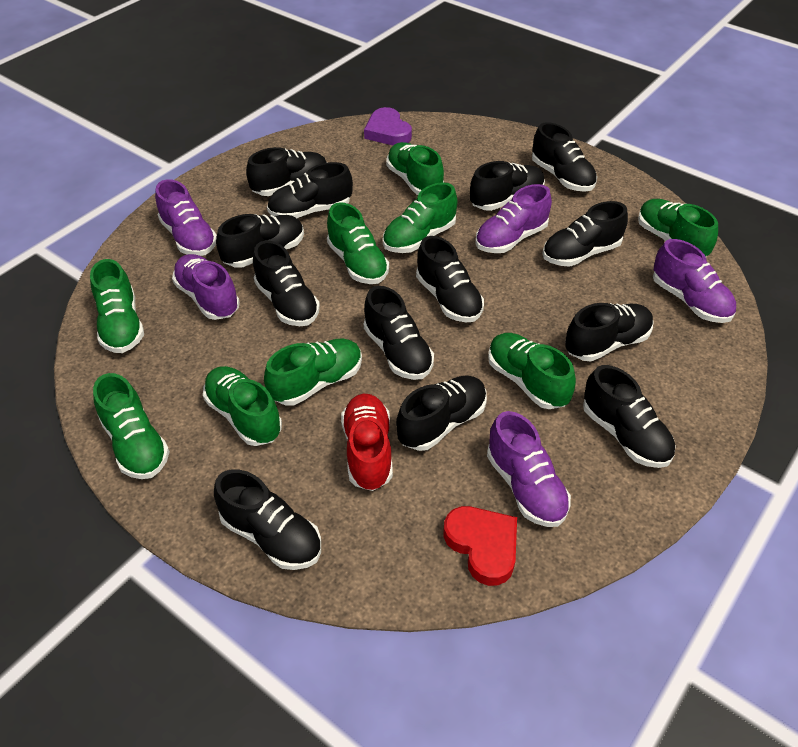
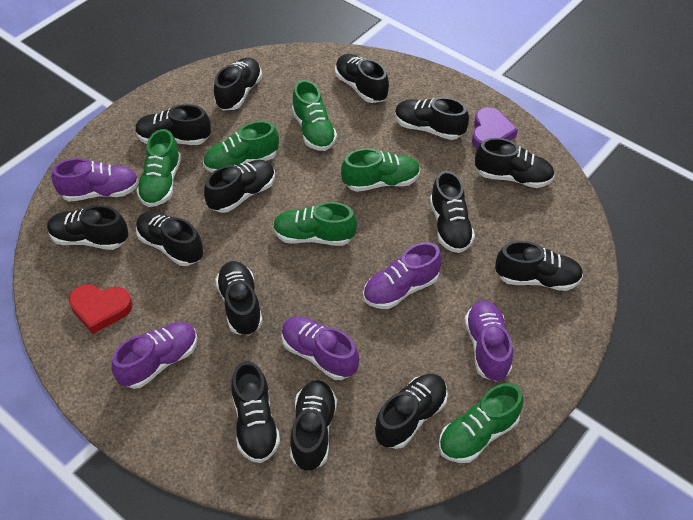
black shoe: 13 -> 14
green shoe: 9 -> 6
red shoe: 1 -> 0

